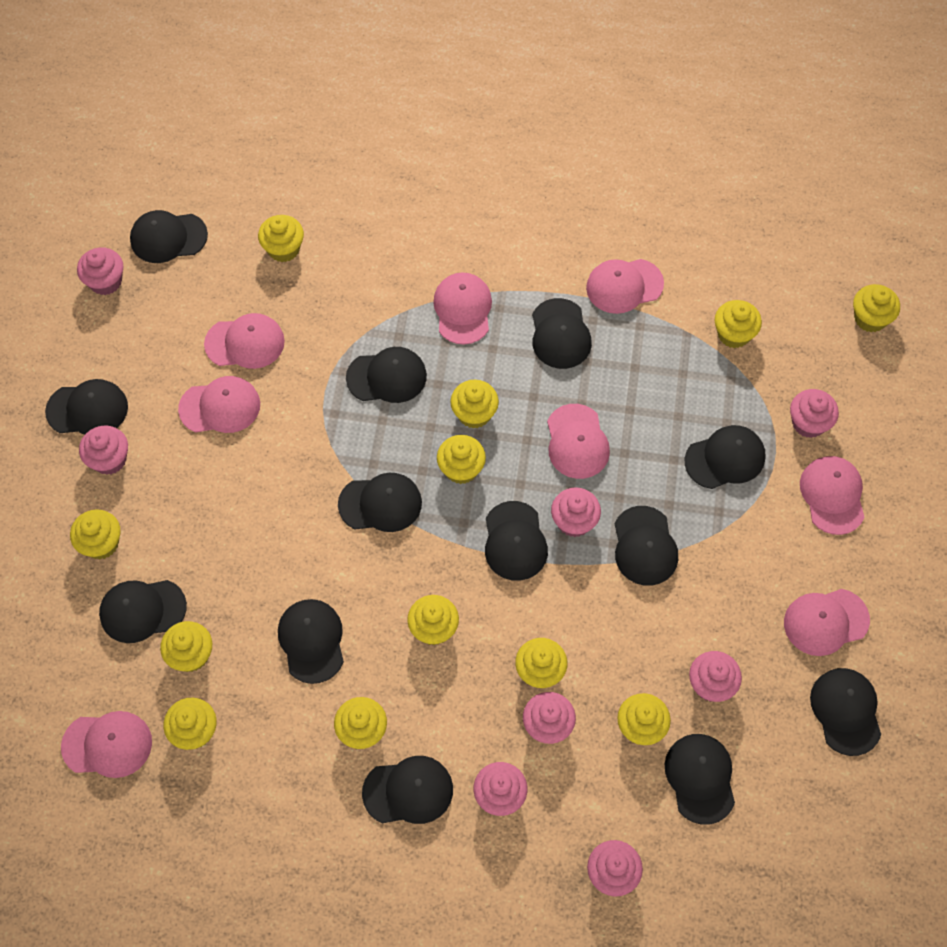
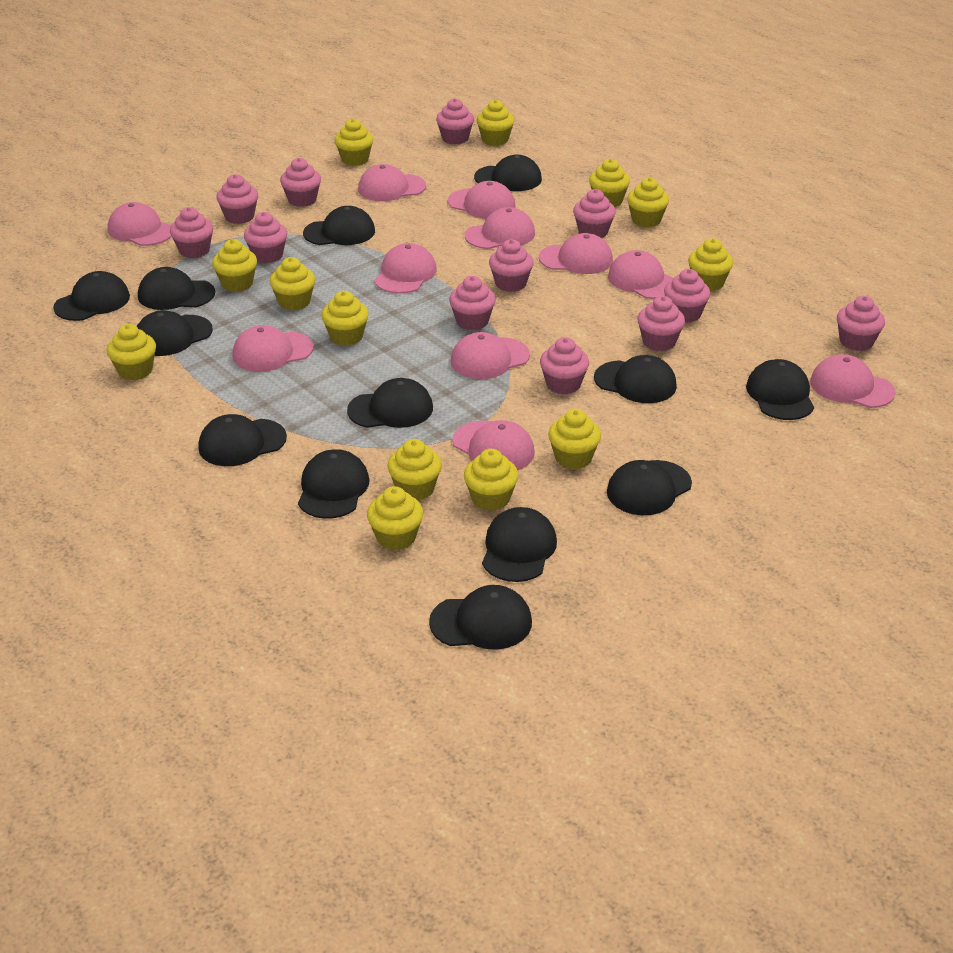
pink cap: 8 -> 11
pink cupcake: 8 -> 12
yellow cupcake: 12 -> 13

